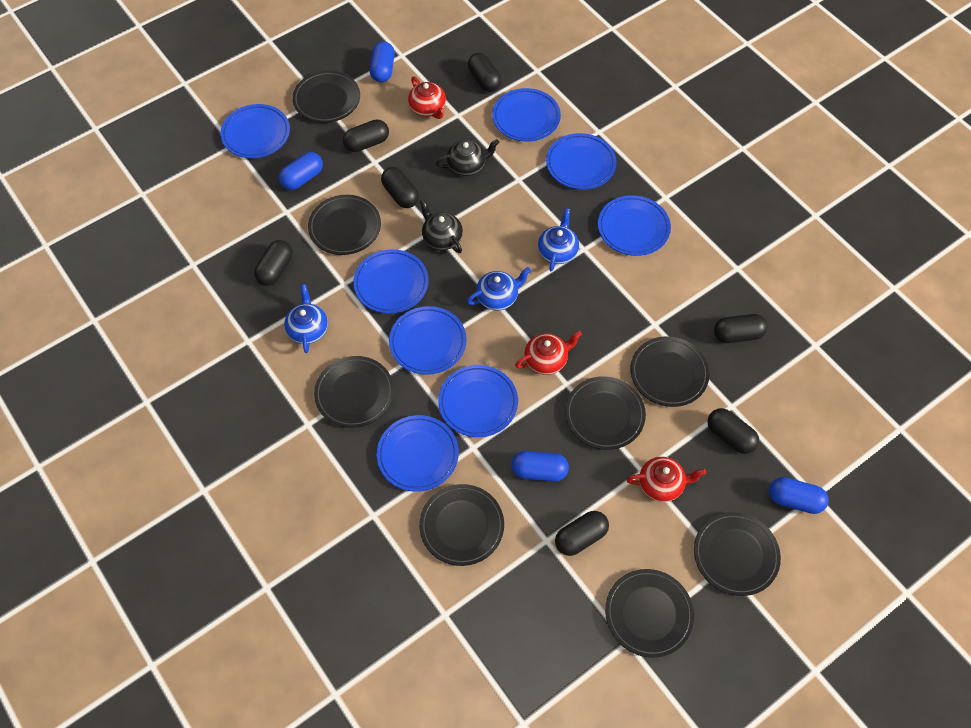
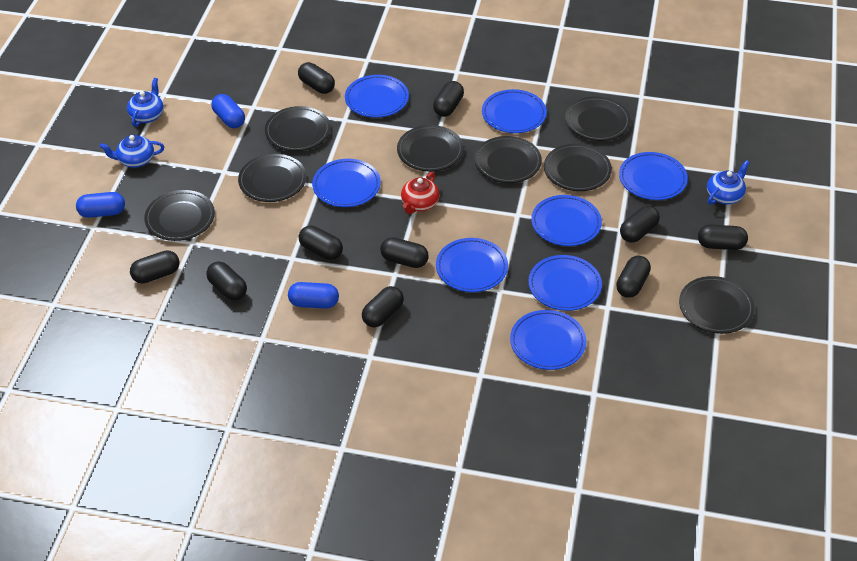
black capsule: 7 -> 10
black teapot: 2 -> 0
blue capsule: 4 -> 3
red teapot: 3 -> 1

